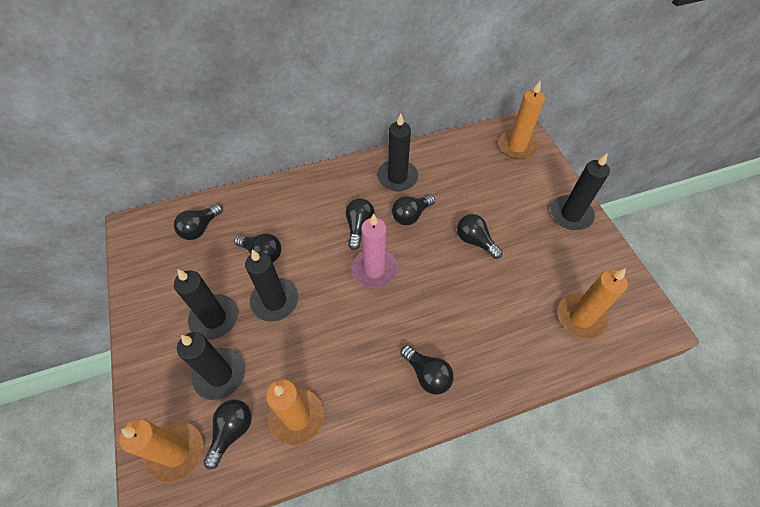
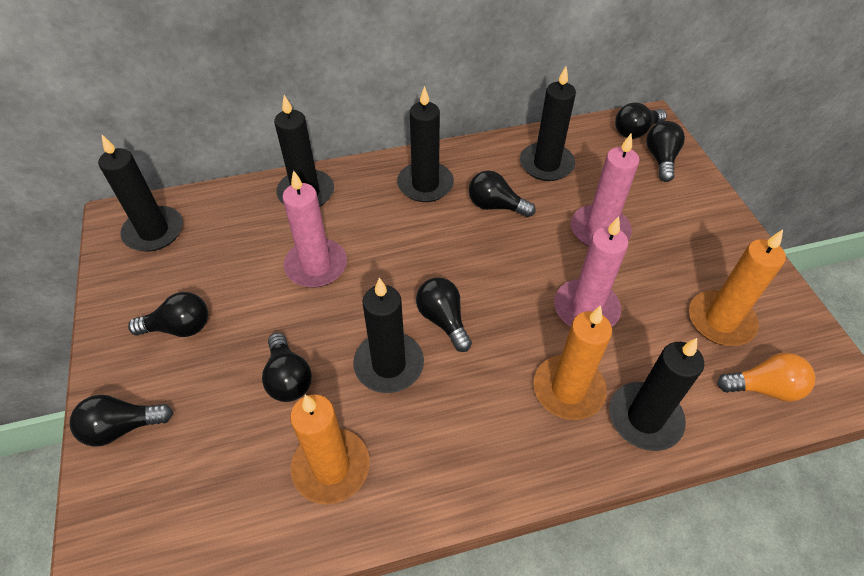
black candle: 5 -> 6
orange candle: 4 -> 3
orange light bulb: 0 -> 1
pink candle: 1 -> 3

